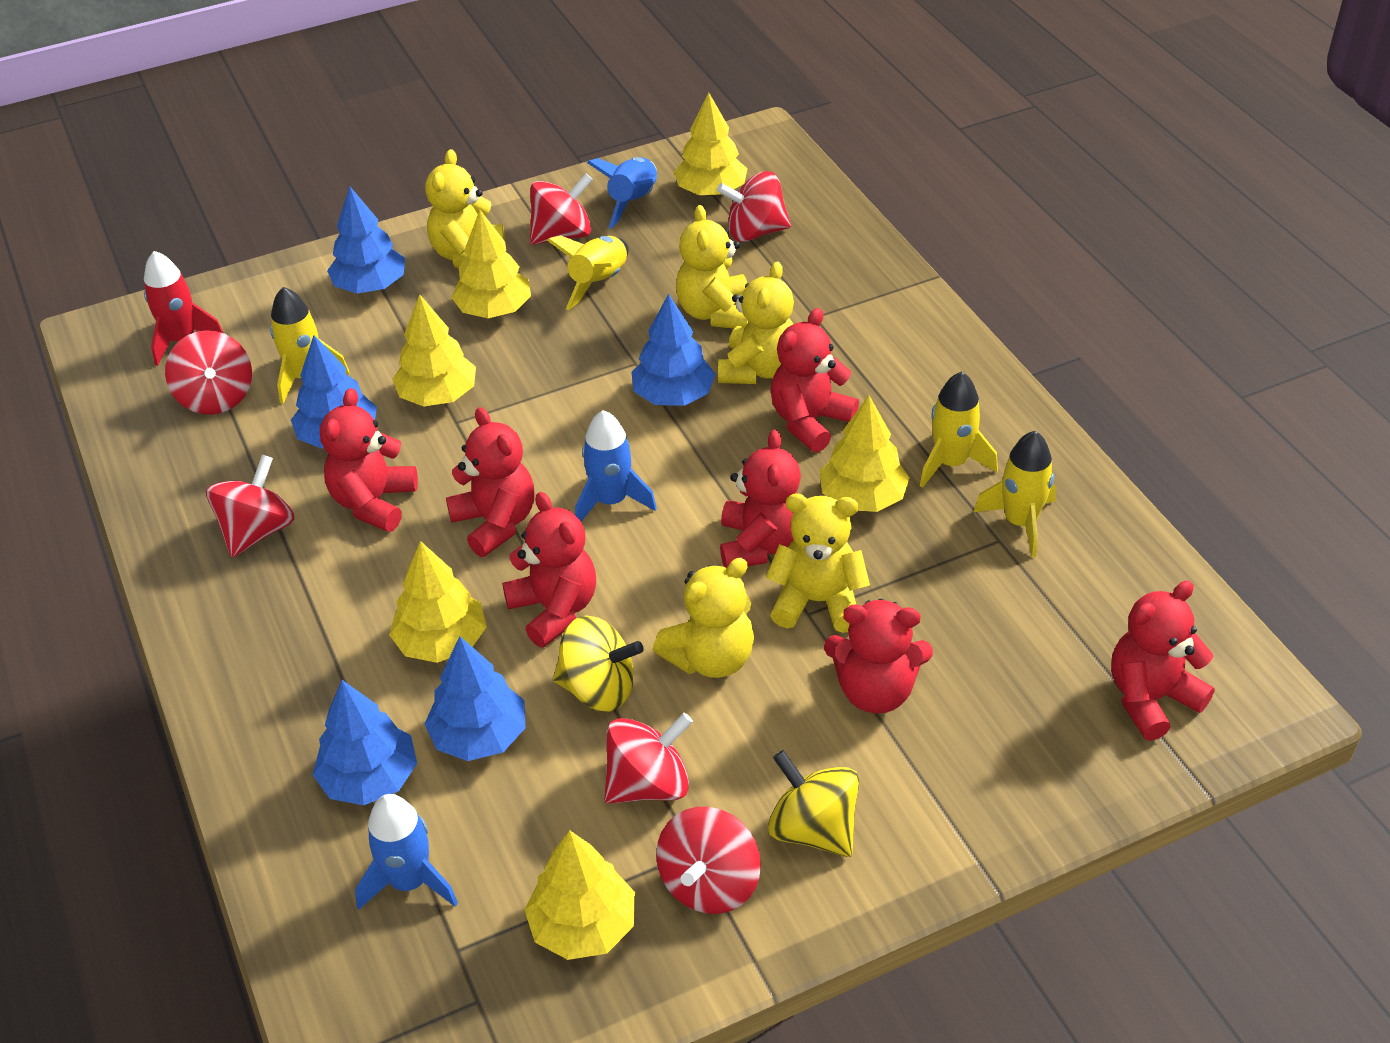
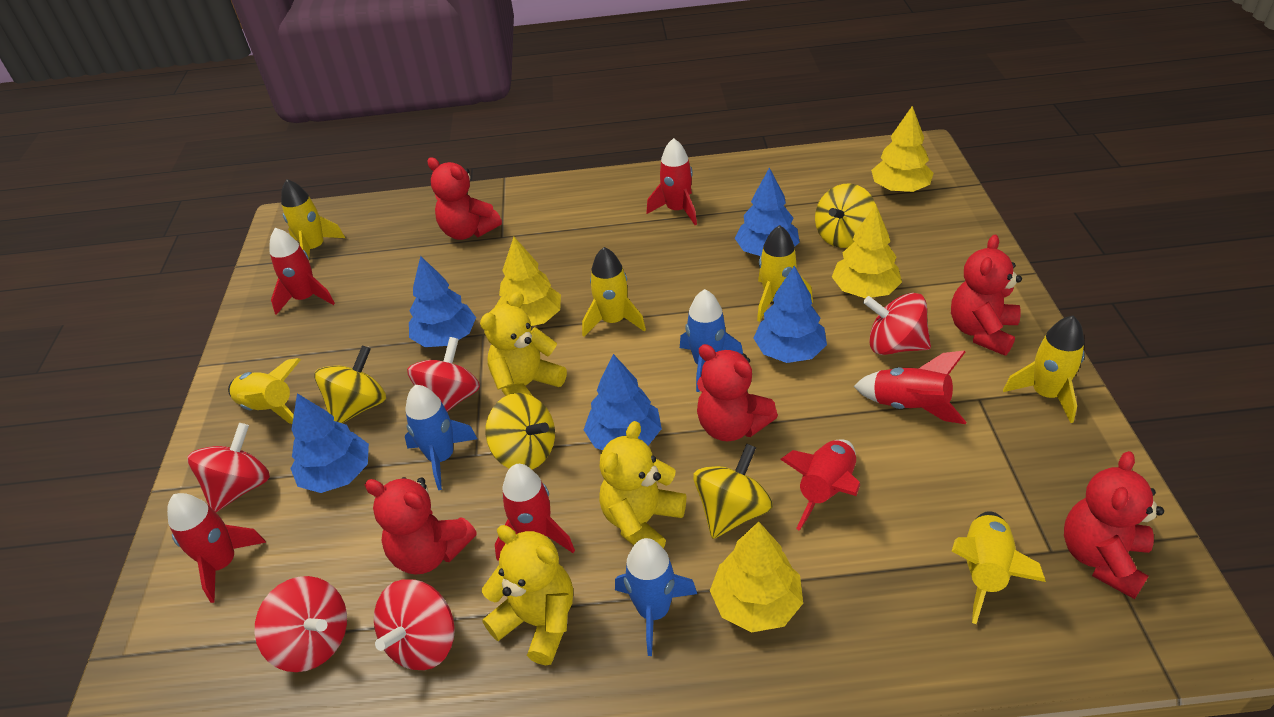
red rocket: 1 -> 6
red spinning top: 6 -> 5
red teddy bear: 7 -> 5
yellow rocket: 4 -> 6
yellow spinning top: 2 -> 4
yellow teddy bear: 5 -> 3
yellow tree: 6 -> 4

